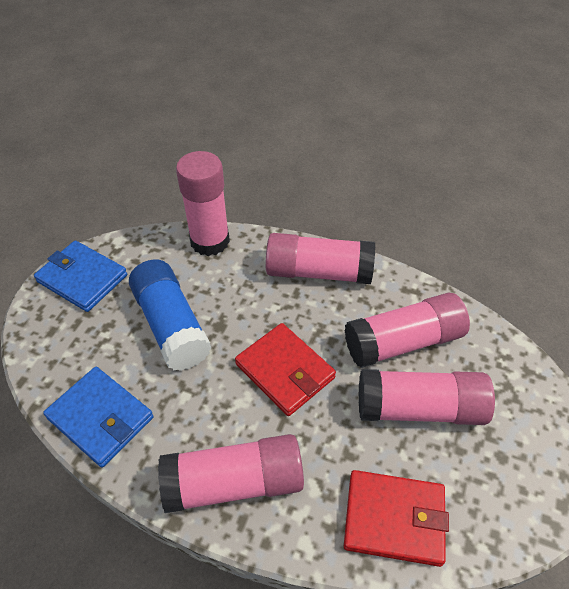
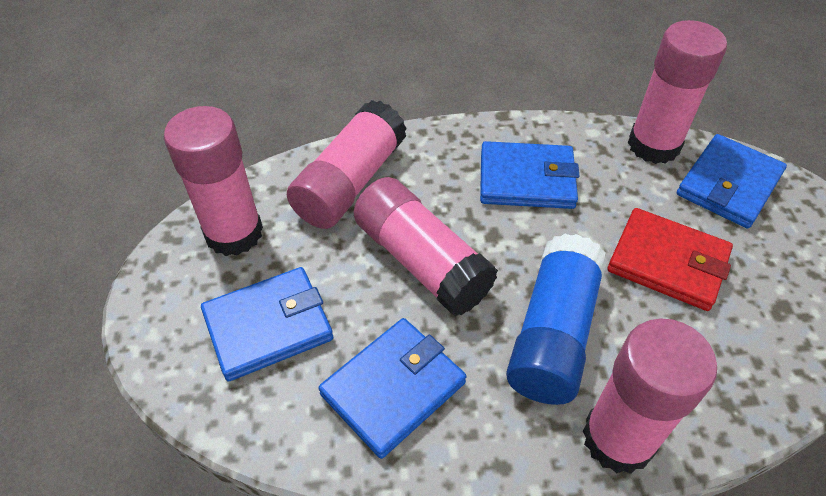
blue wallet: 2 -> 4
red wallet: 2 -> 1

